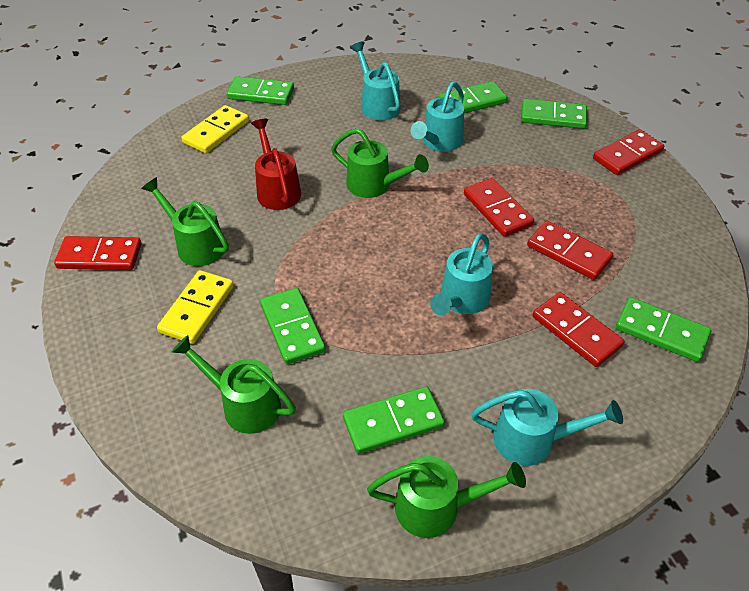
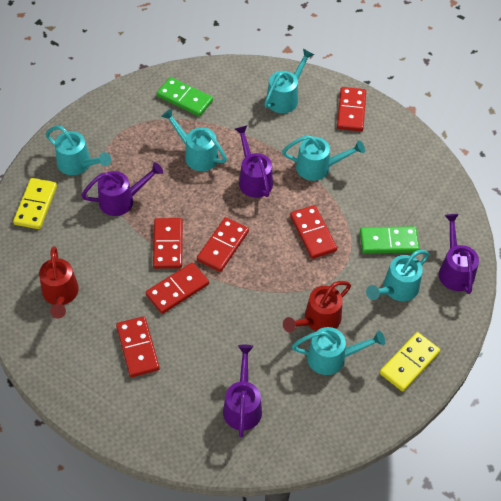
green domino: 6 -> 2
green watering can: 4 -> 0
purple watering can: 0 -> 4
red domino: 5 -> 6
red watering can: 1 -> 2
turquoise watering can: 4 -> 6

